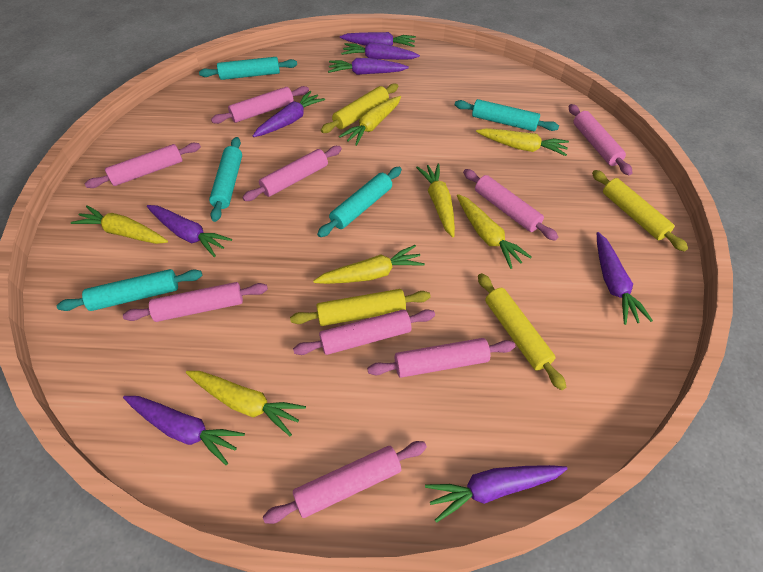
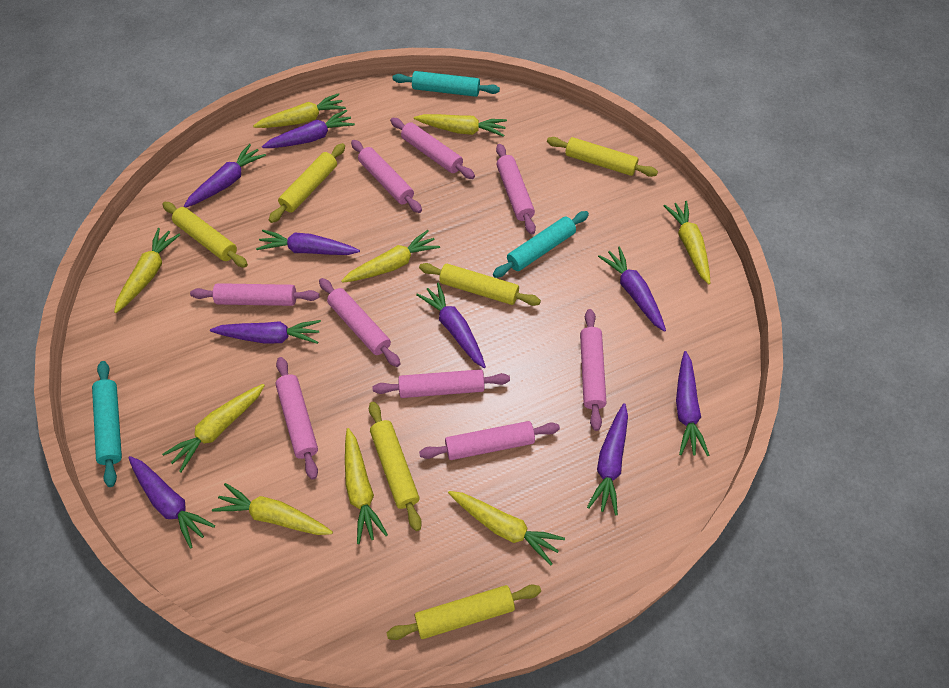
purple carrot: 8 -> 9
turquoise rolling pin: 5 -> 3
yellow carrot: 7 -> 9
yellow rolling pin: 4 -> 6

